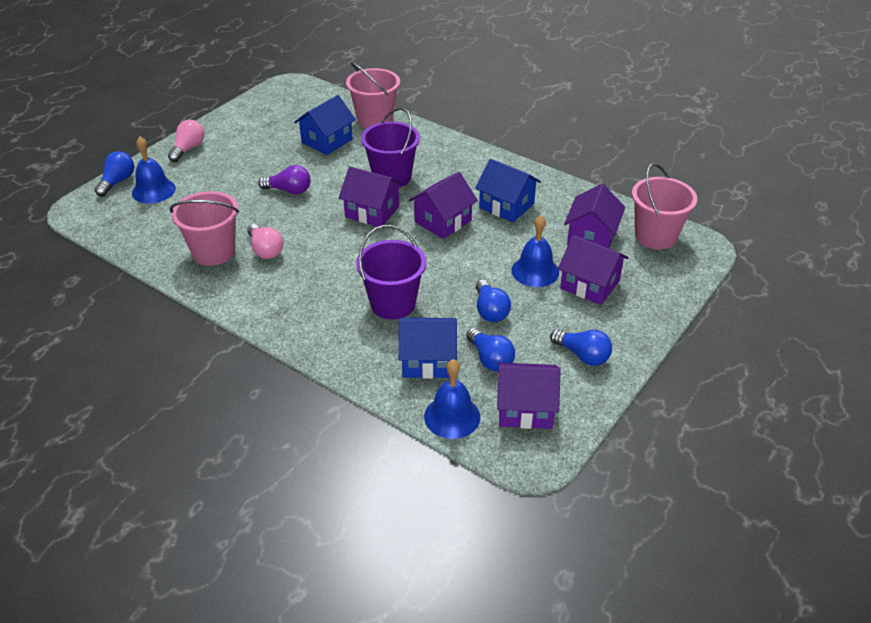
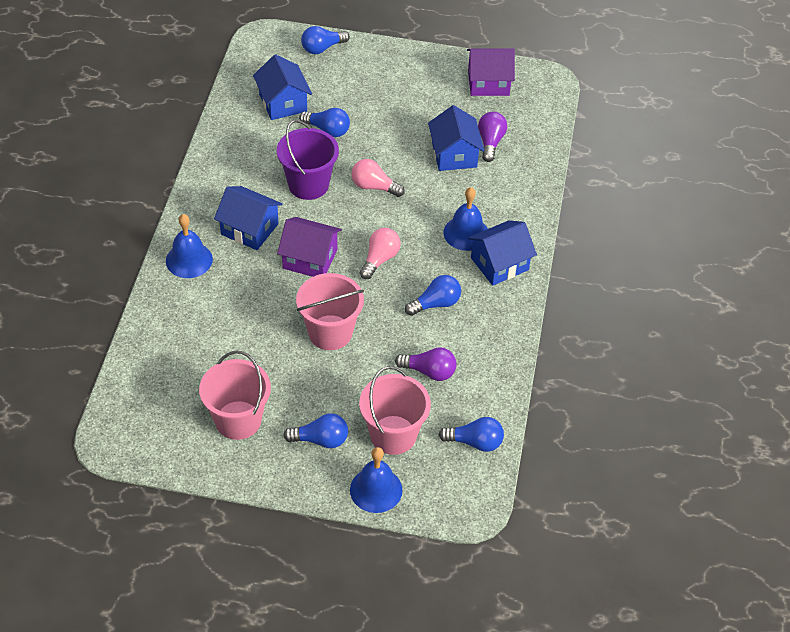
blue house: 3 -> 4
blue light bulb: 4 -> 5
purple bucket: 2 -> 1
purple house: 5 -> 2
purple light bulb: 1 -> 2

